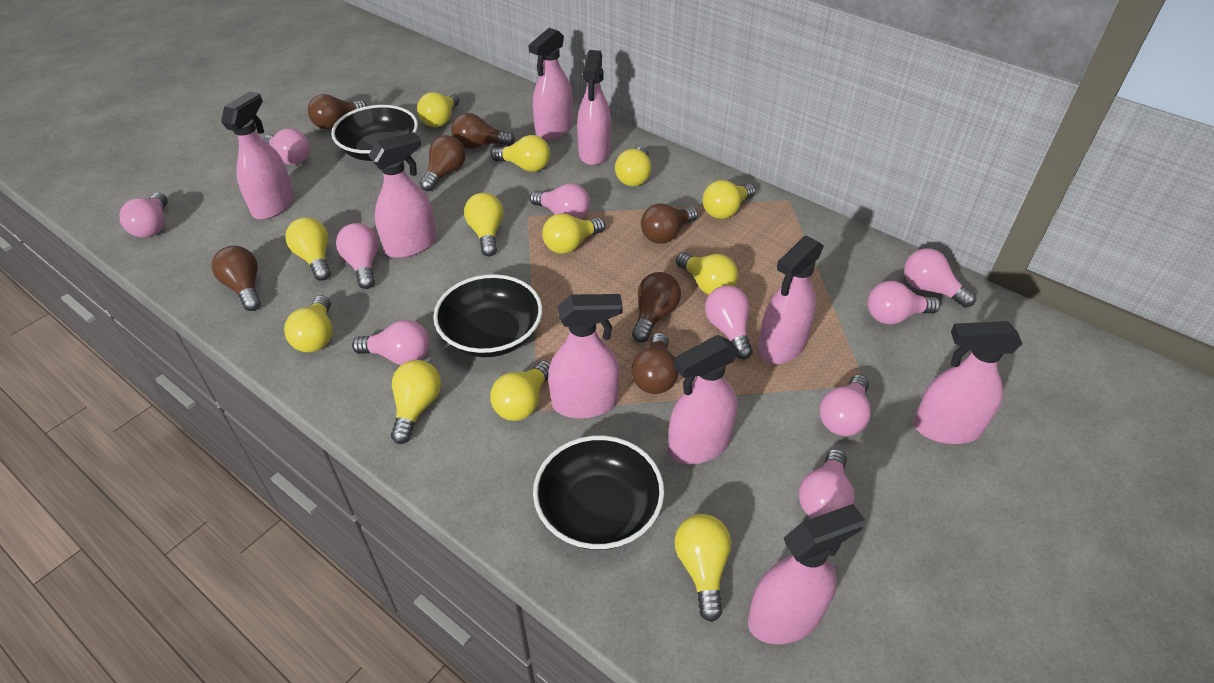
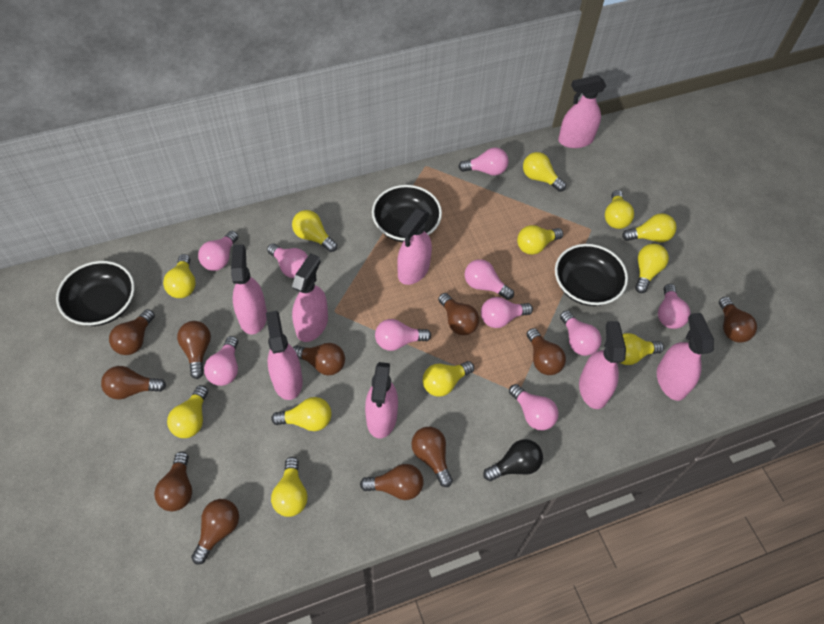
black light bulb: 0 -> 1
brown light bulb: 7 -> 11
pink spray bottle: 9 -> 8

